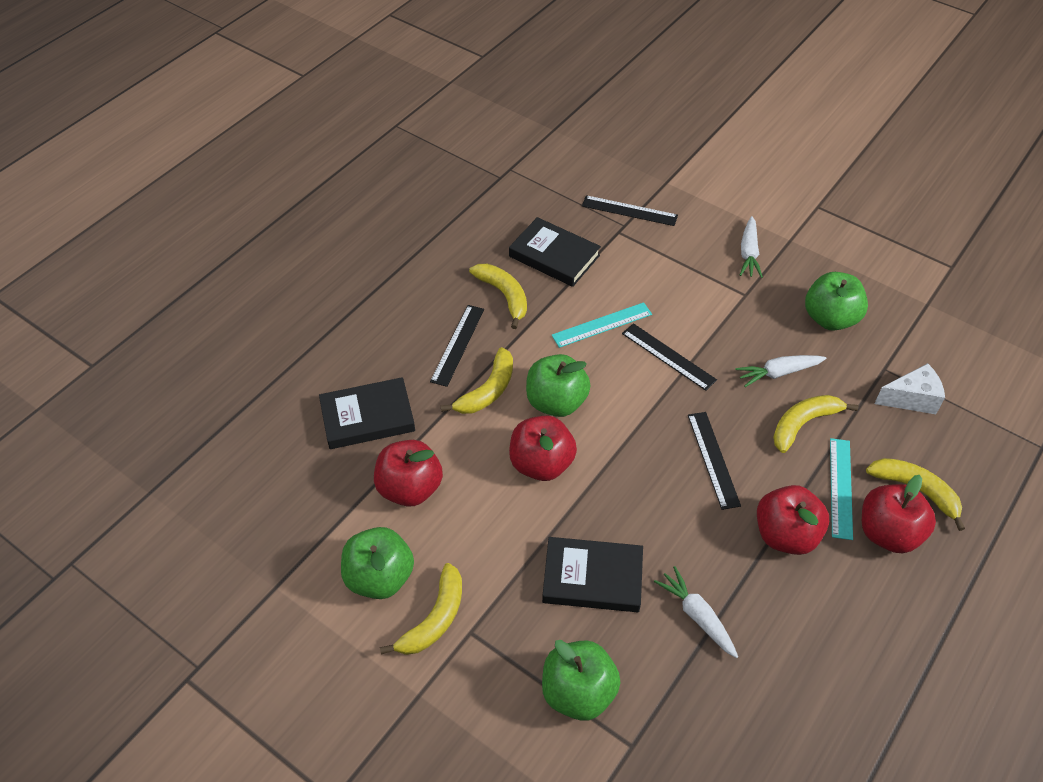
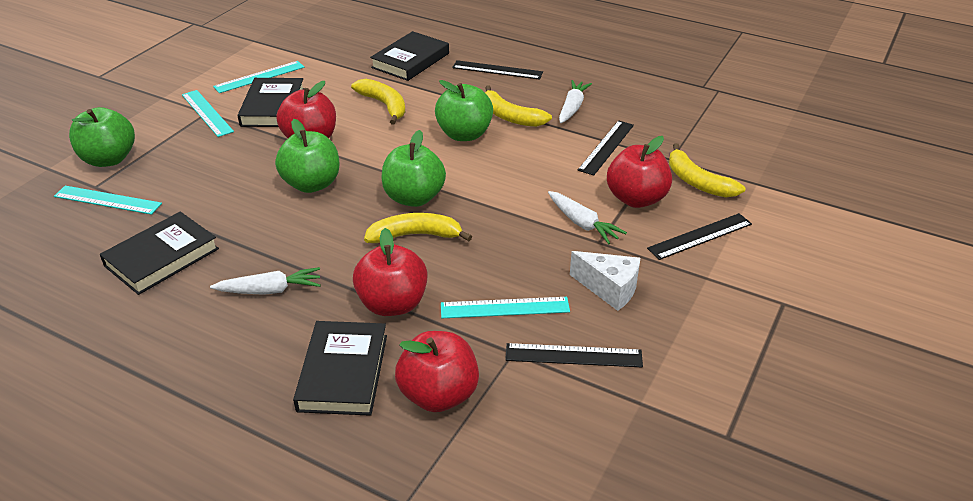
black book: 3 -> 4
turquoise ruler: 2 -> 4
yellow banana: 5 -> 4

